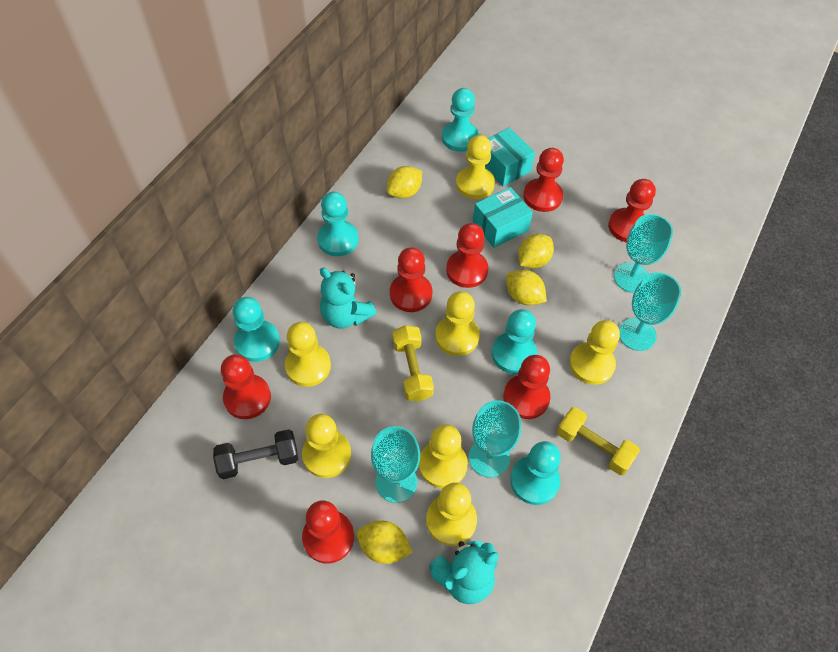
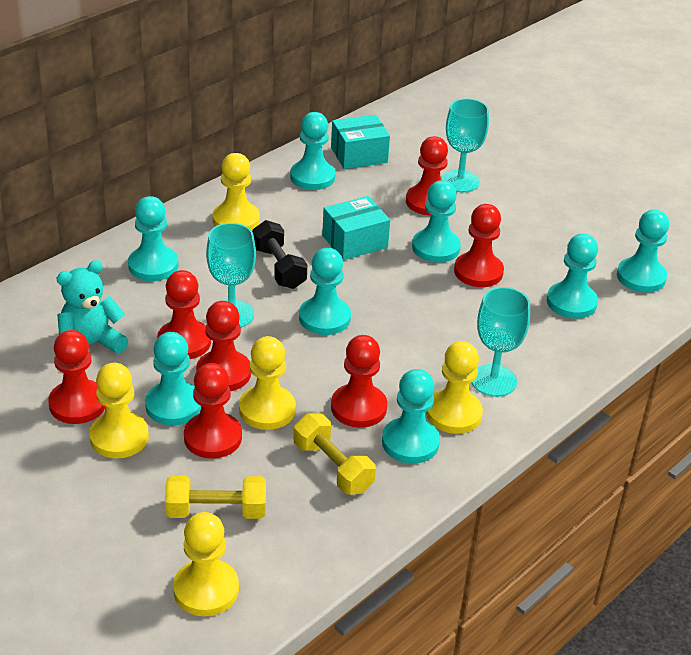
turquoise goblet: 4 -> 3
turquoise pawn: 5 -> 8
turquoise teddy bear: 2 -> 1
yellow lemon: 4 -> 0
yellow pawn: 7 -> 5

